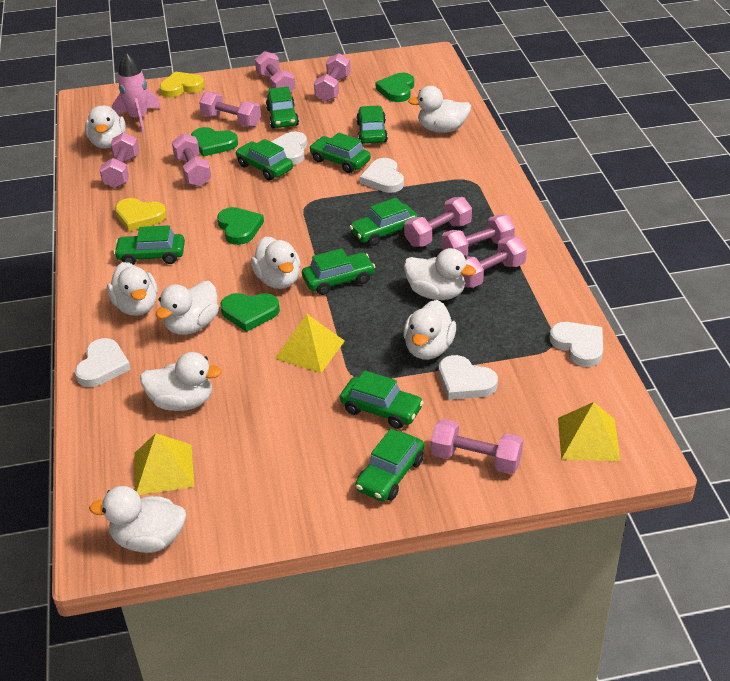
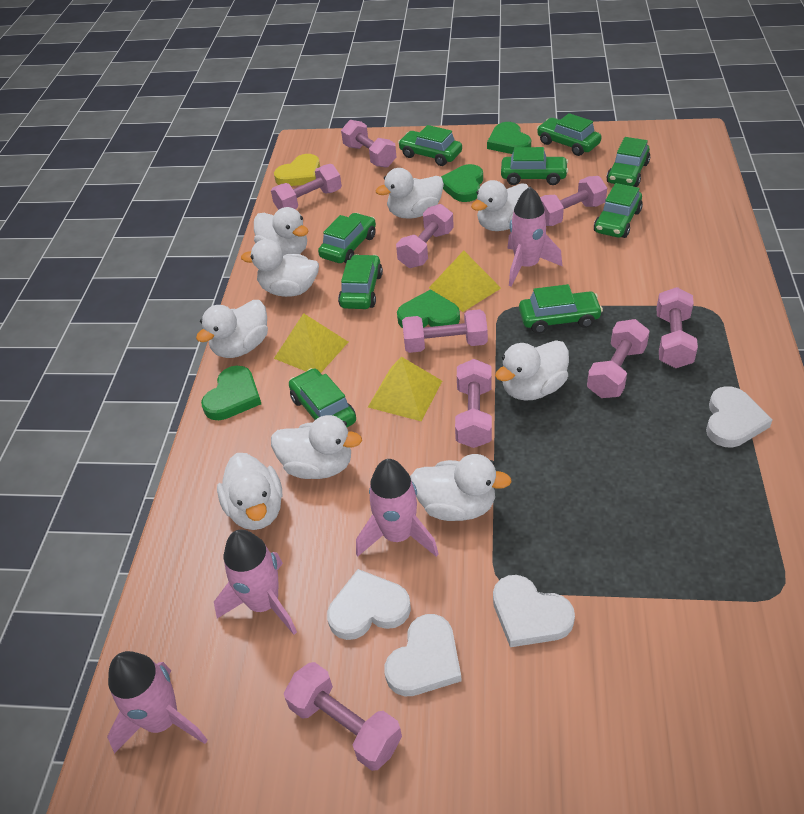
pink rocket: 1 -> 4
white heart: 5 -> 4
yellow heart: 2 -> 1

